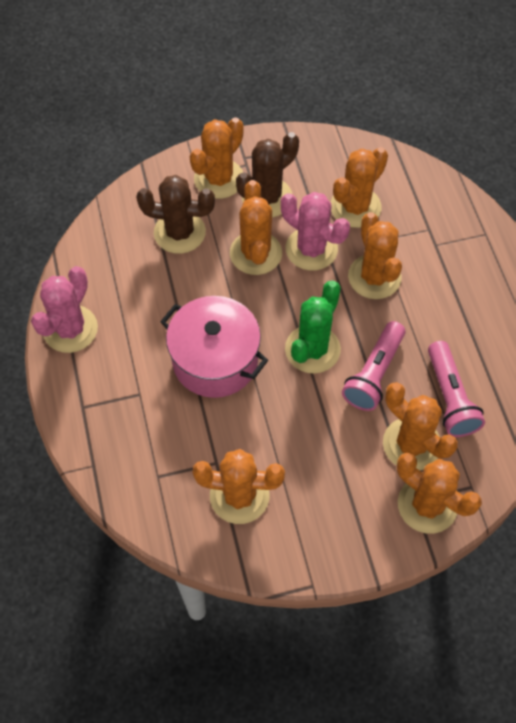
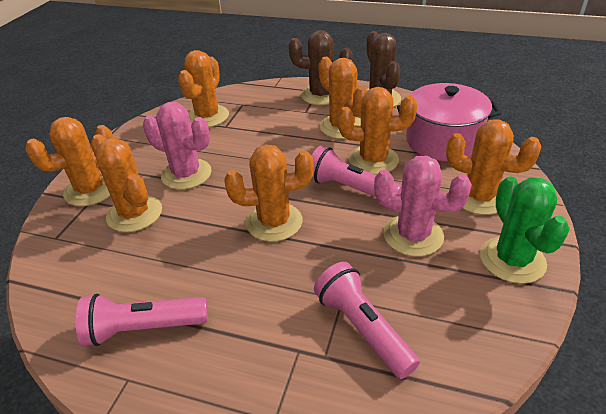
pink flashlight: 2 -> 3

